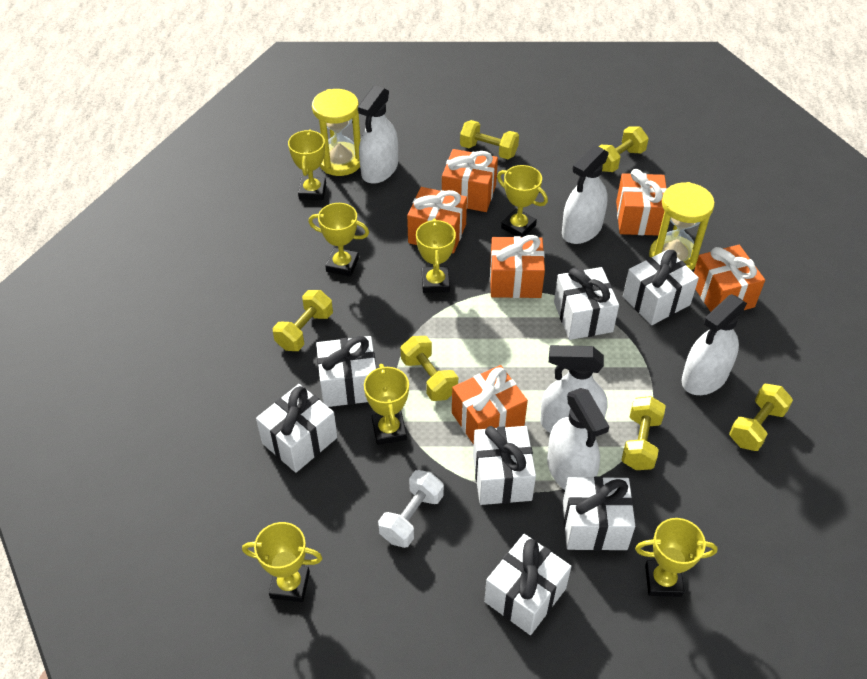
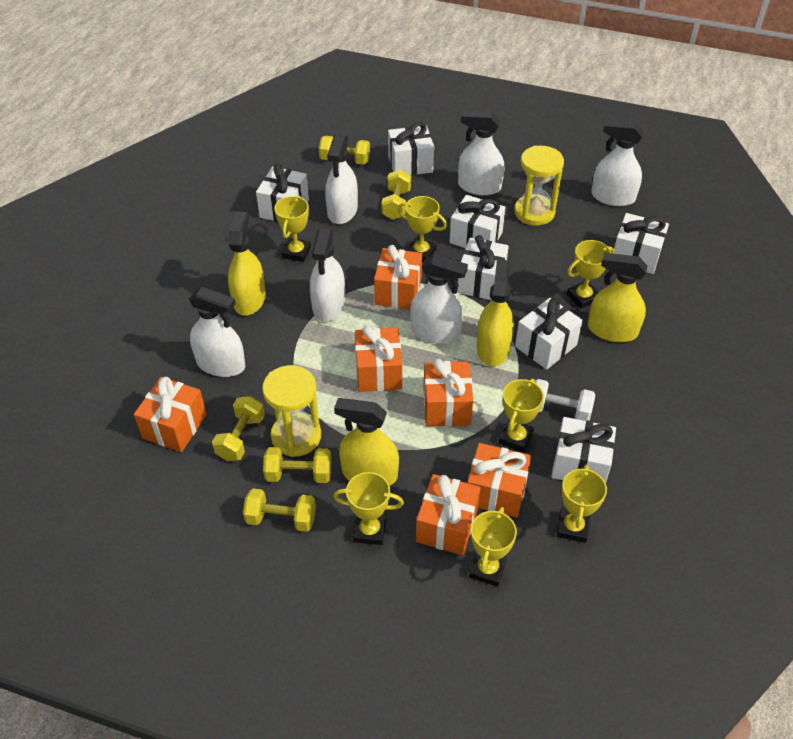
white spray bottle: 5 -> 6
yellow dumbbell: 6 -> 5
yellow spray bottle: 0 -> 4

